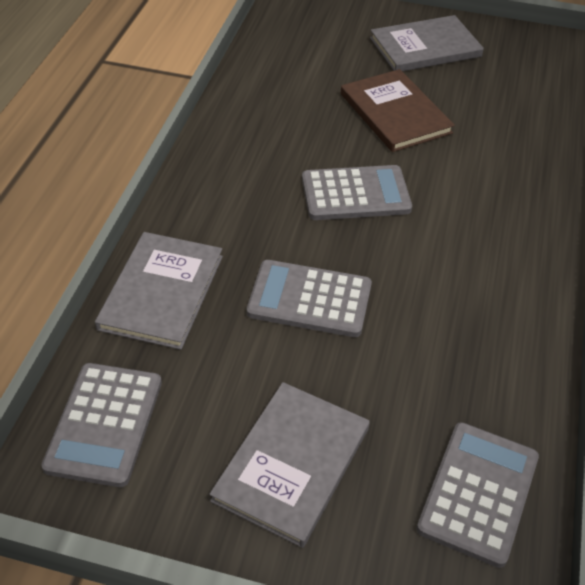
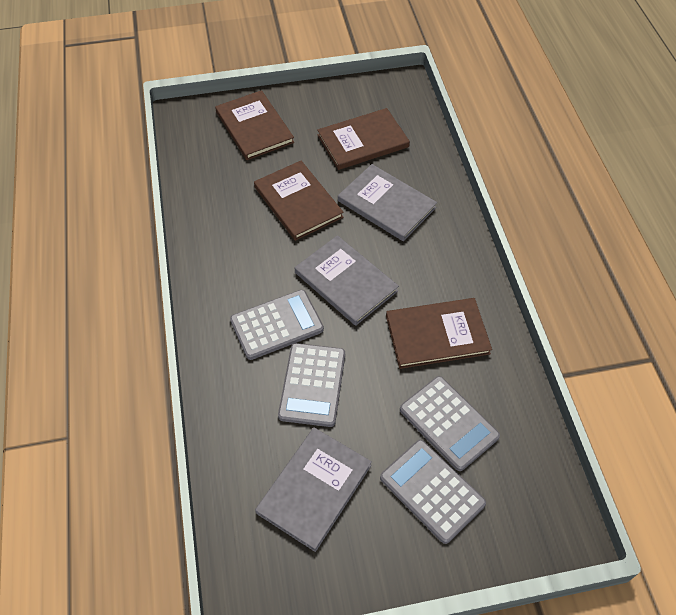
brown book: 1 -> 4

